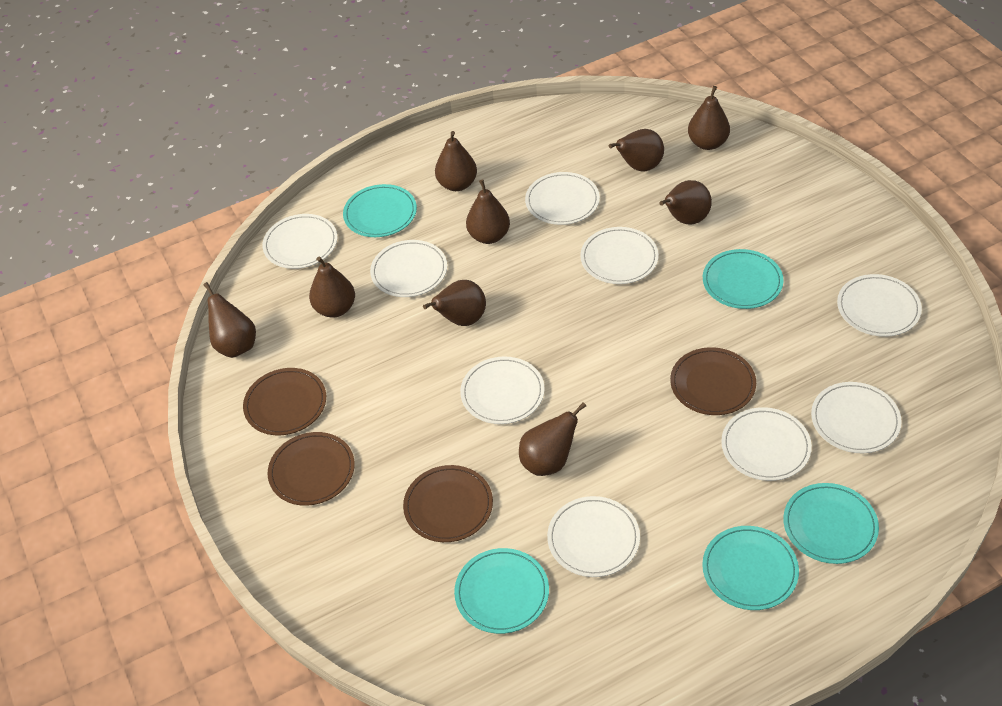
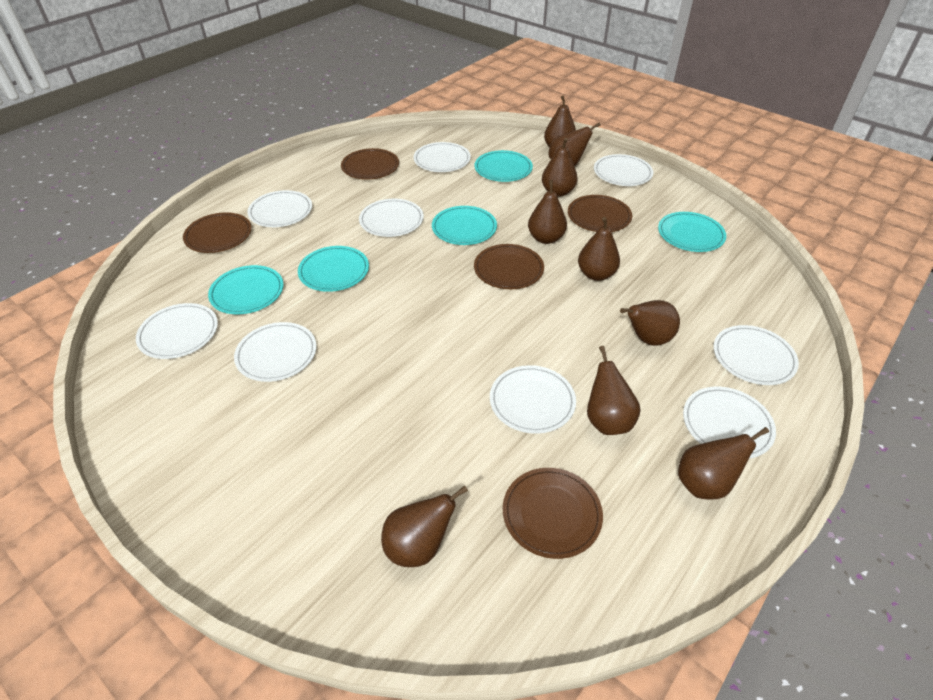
brown plate: 4 -> 5

